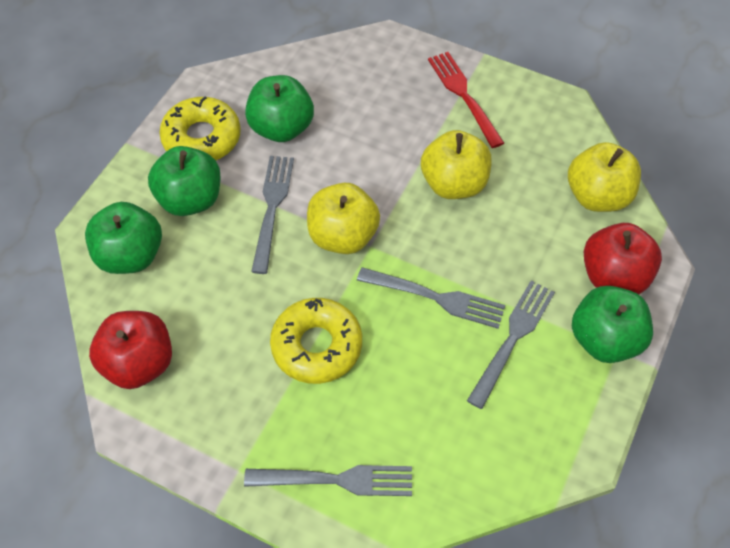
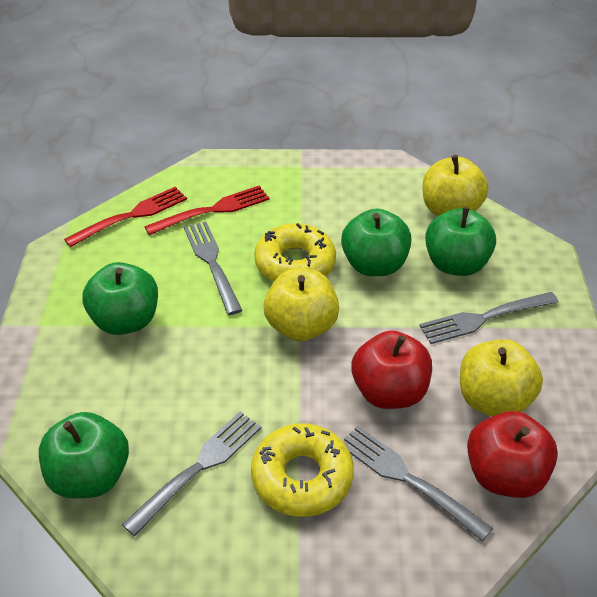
red fork: 1 -> 2

